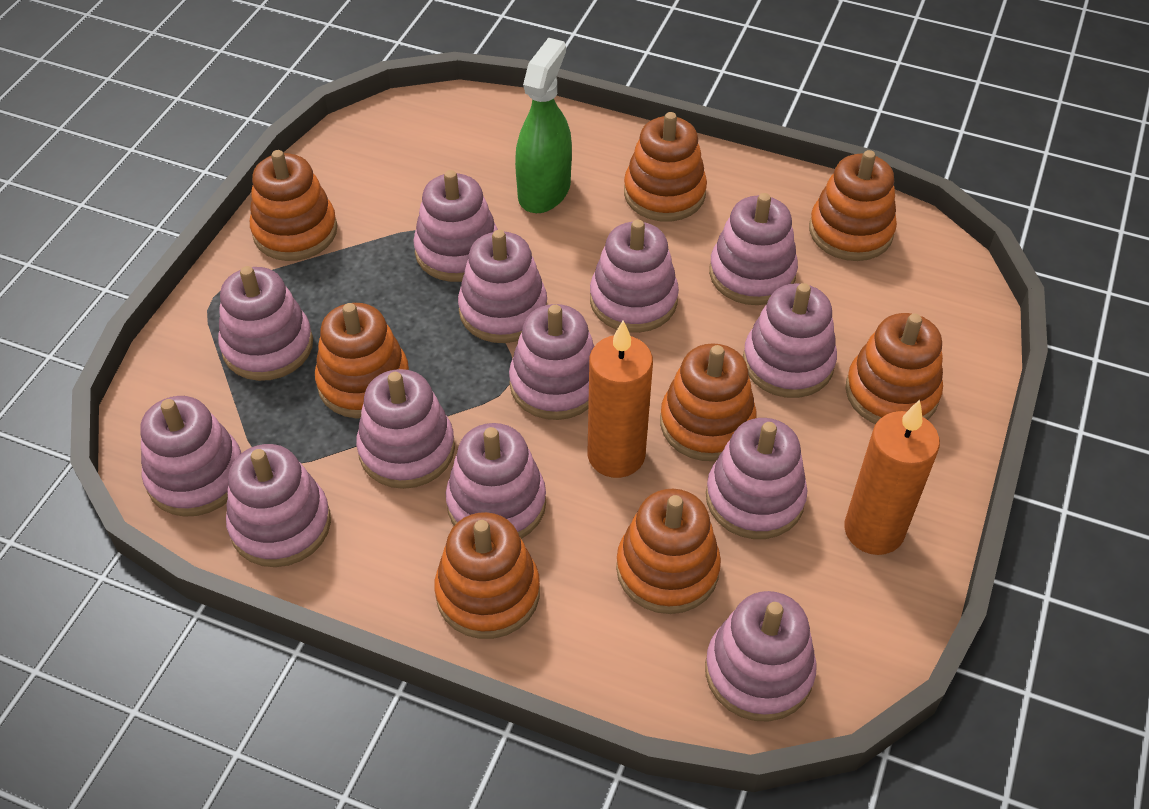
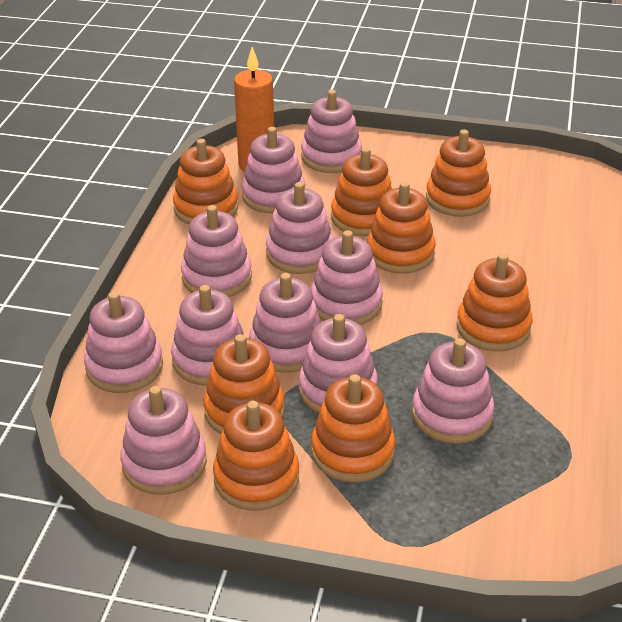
green spray bottle: 1 -> 0
orange candle: 2 -> 1
pink stacking toy: 13 -> 11

